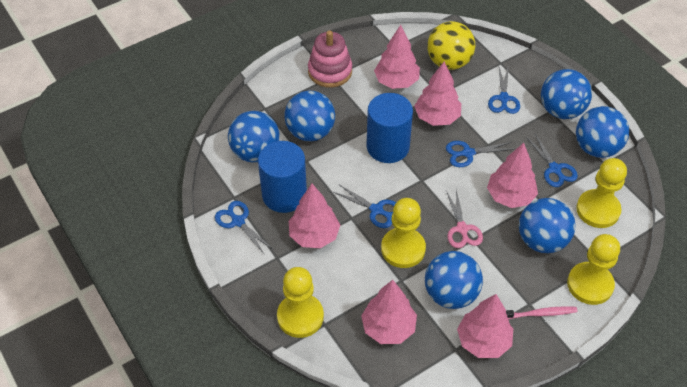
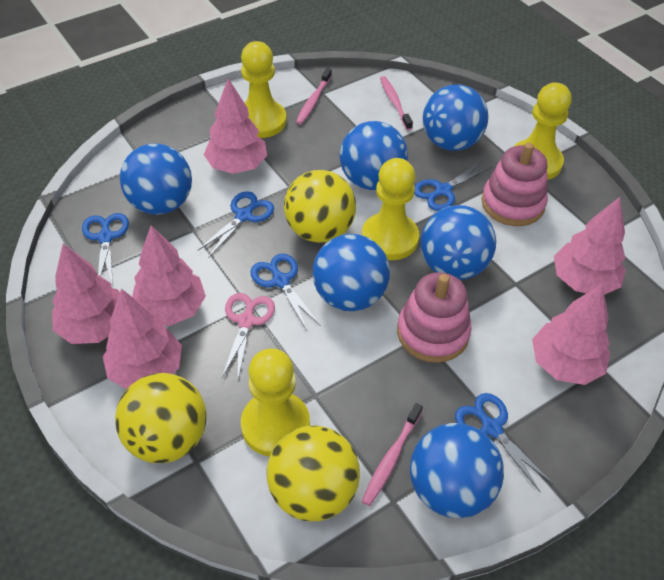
blue cylinder: 2 -> 0
pink stacking toy: 1 -> 2
pink toothbrush: 1 -> 3
yellow ball: 1 -> 3

